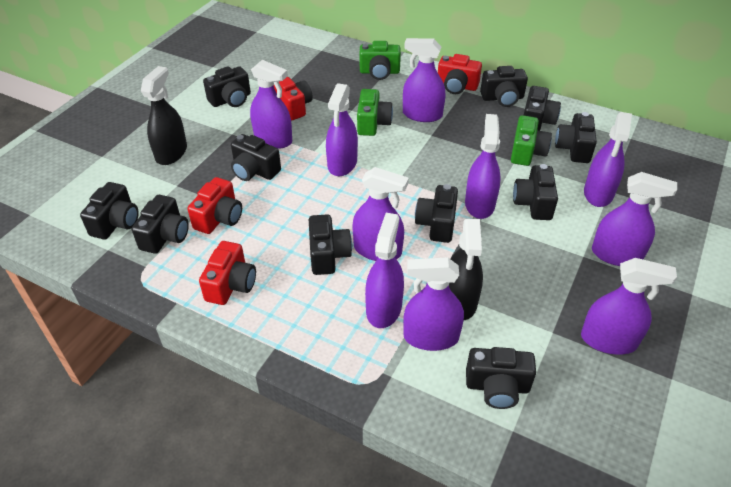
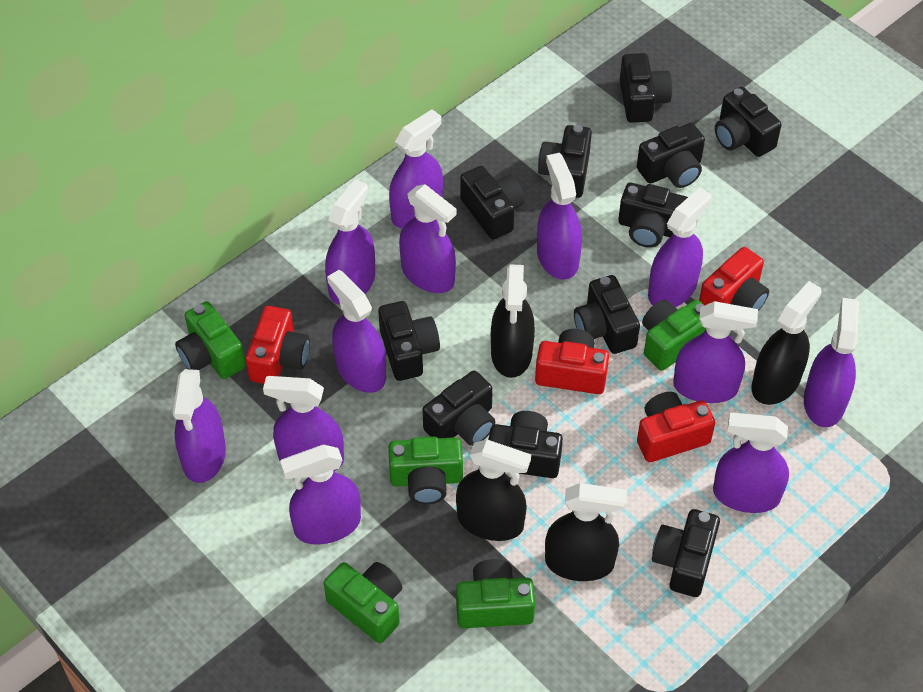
black spray bottle: 2 -> 4
green camera: 3 -> 5
purple spray bottle: 10 -> 12

